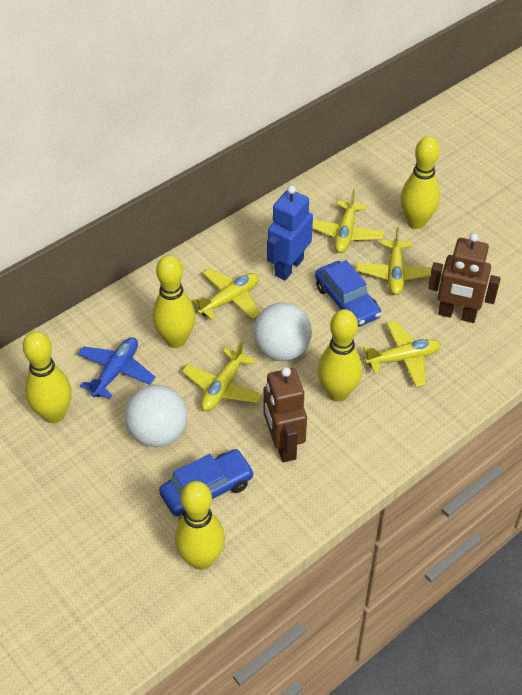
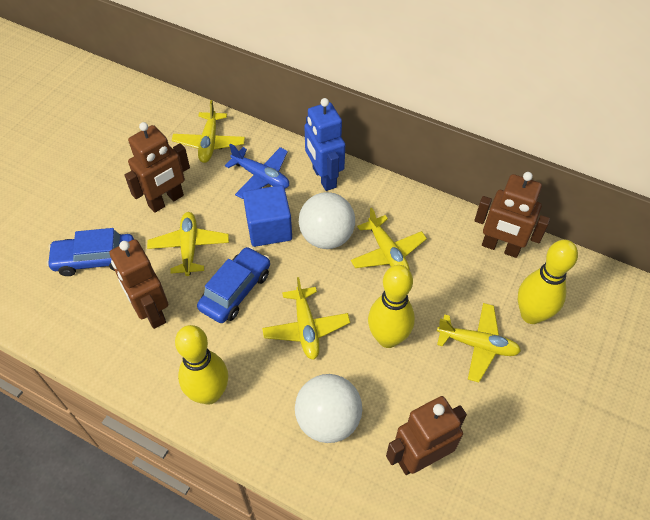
blue cube: 0 -> 1
brown robot: 2 -> 4
yellow bowling pin: 5 -> 3

